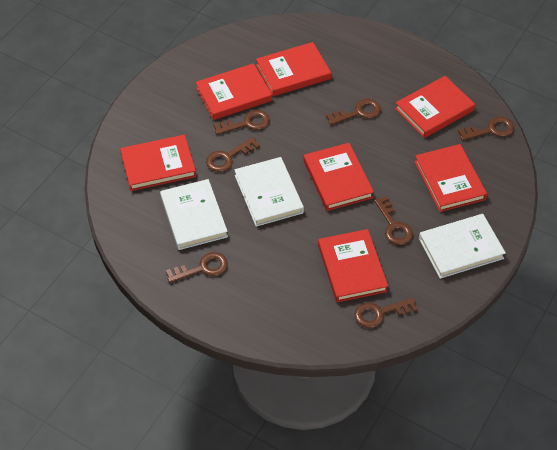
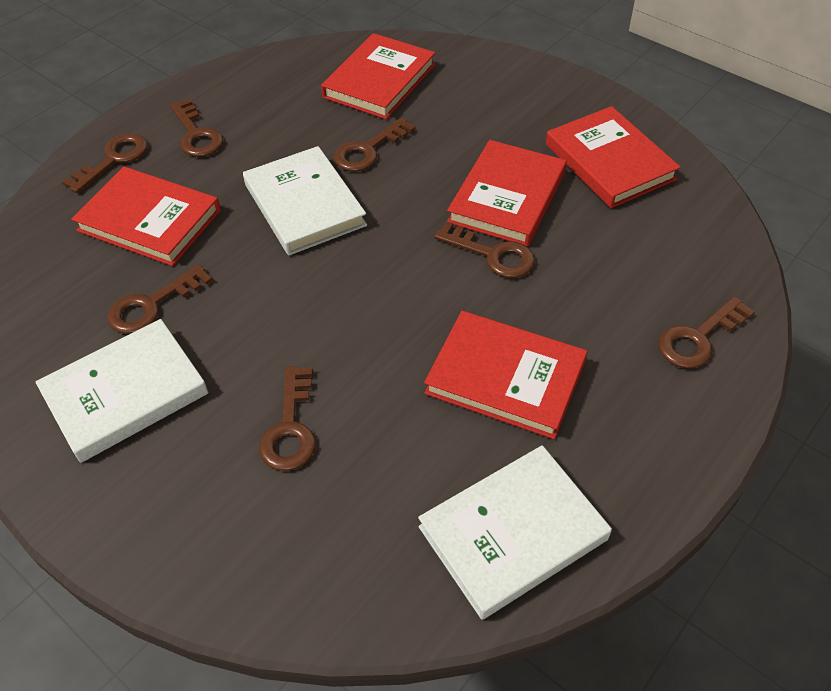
red book: 7 -> 5

